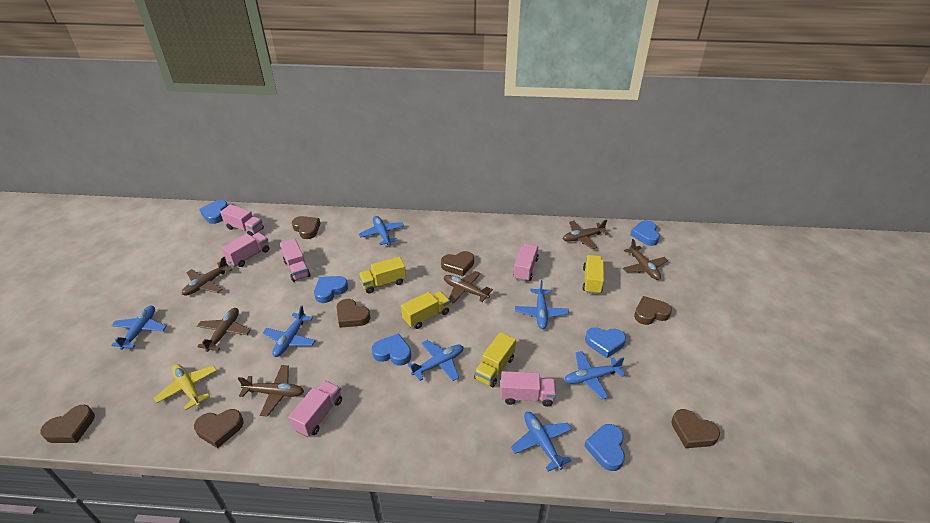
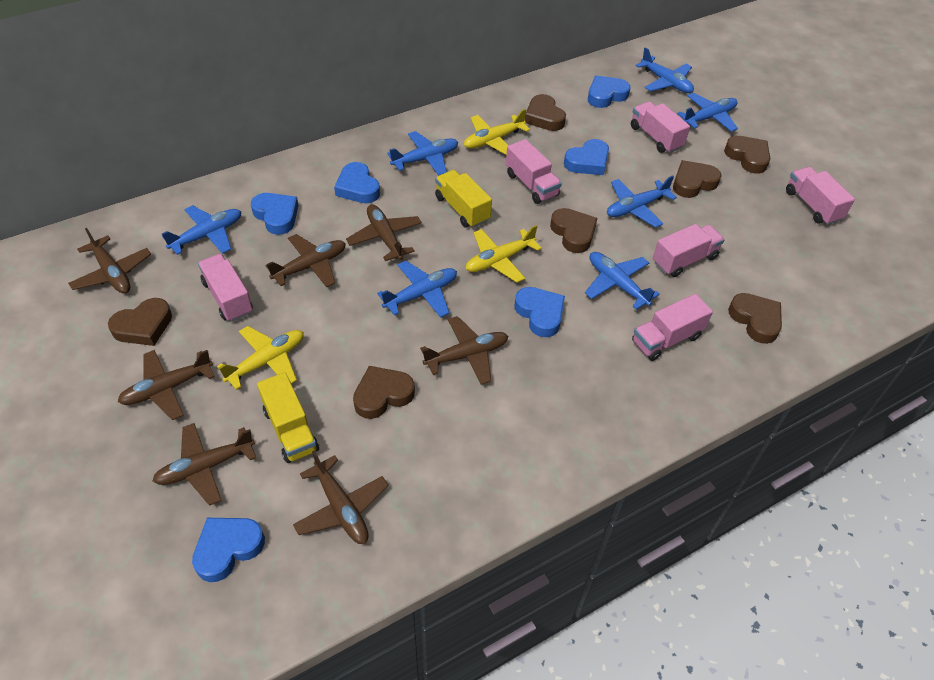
brown plane: 6 -> 7
yellow plane: 1 -> 3
yellow truck: 4 -> 2

